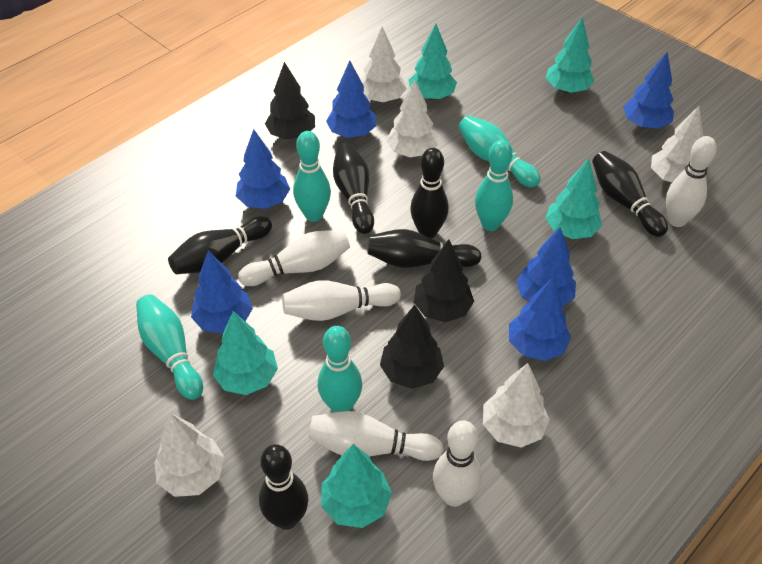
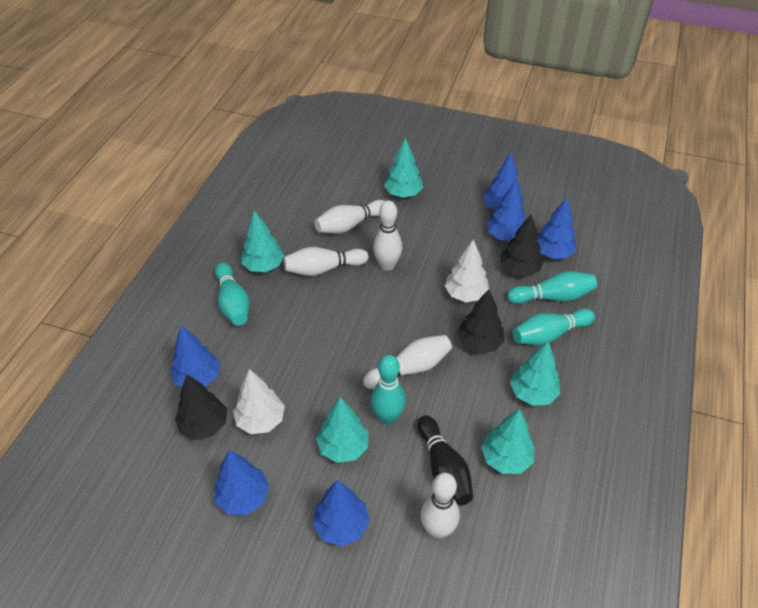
black bowling pin: 6 -> 1
turquoise bowling pin: 5 -> 4
white tree: 5 -> 2

